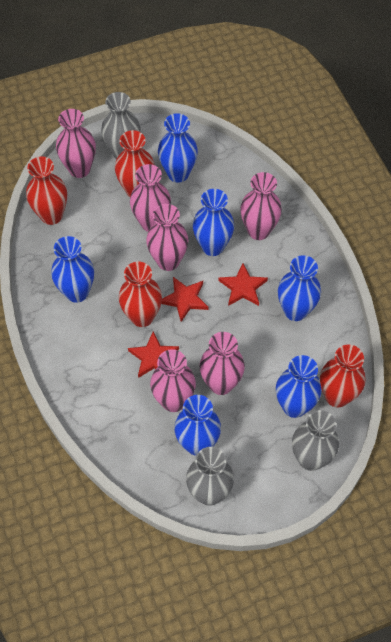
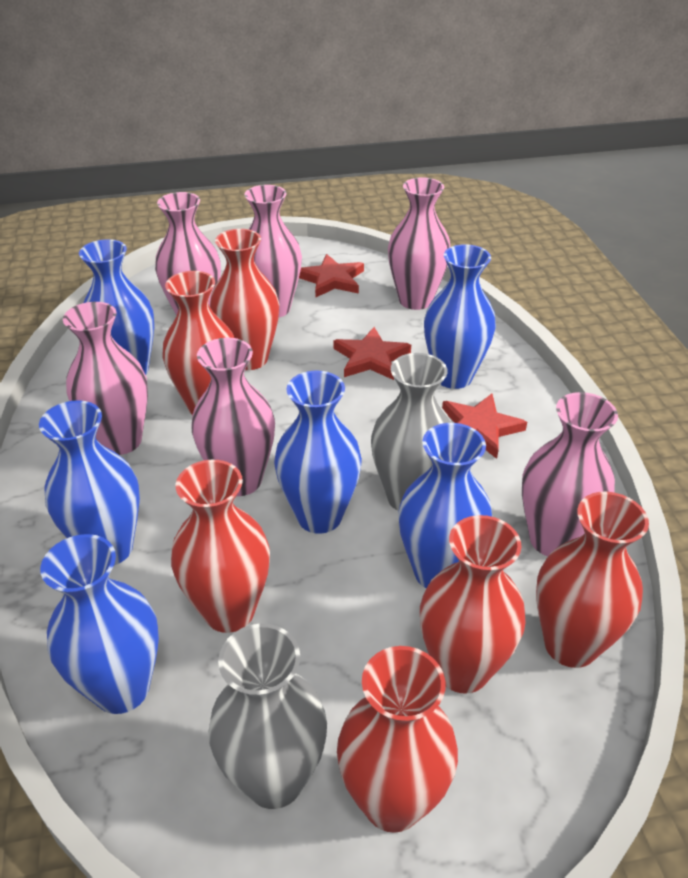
grey vase: 3 -> 2
red vase: 4 -> 6

